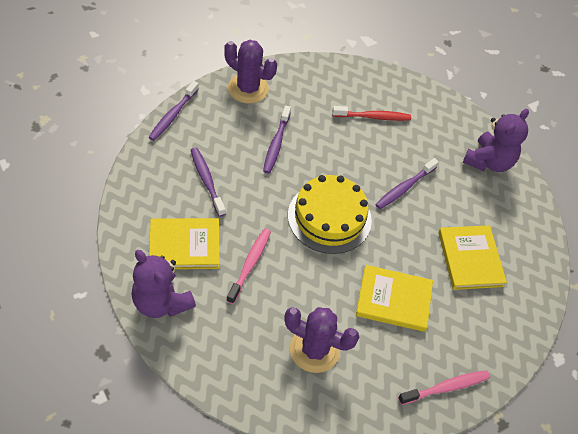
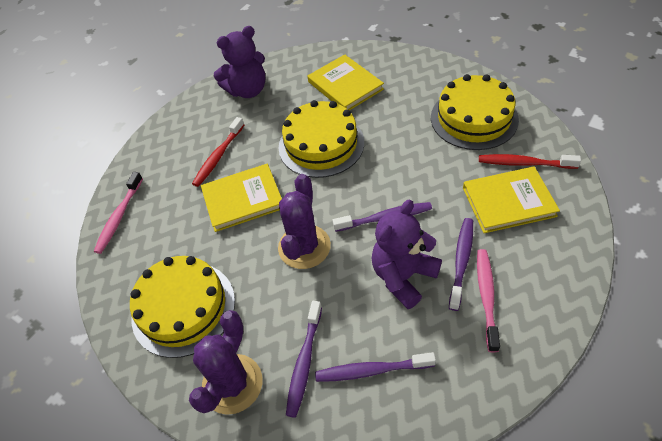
red toothbrush: 1 -> 2
yellow cake: 1 -> 3

